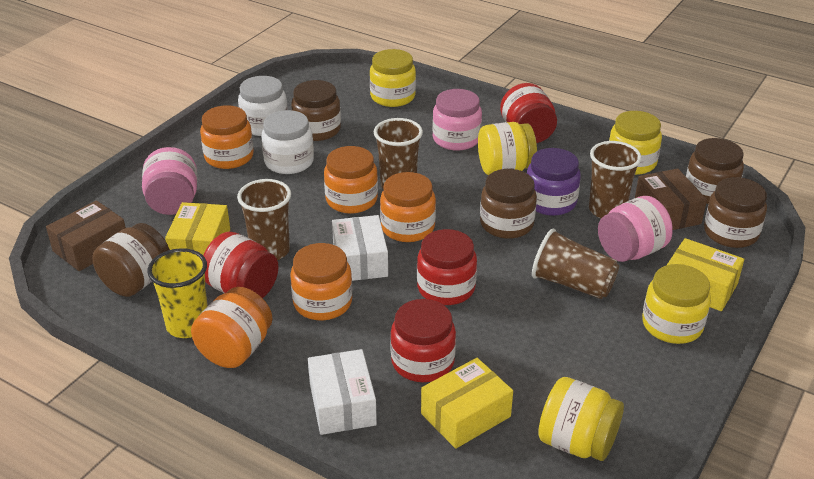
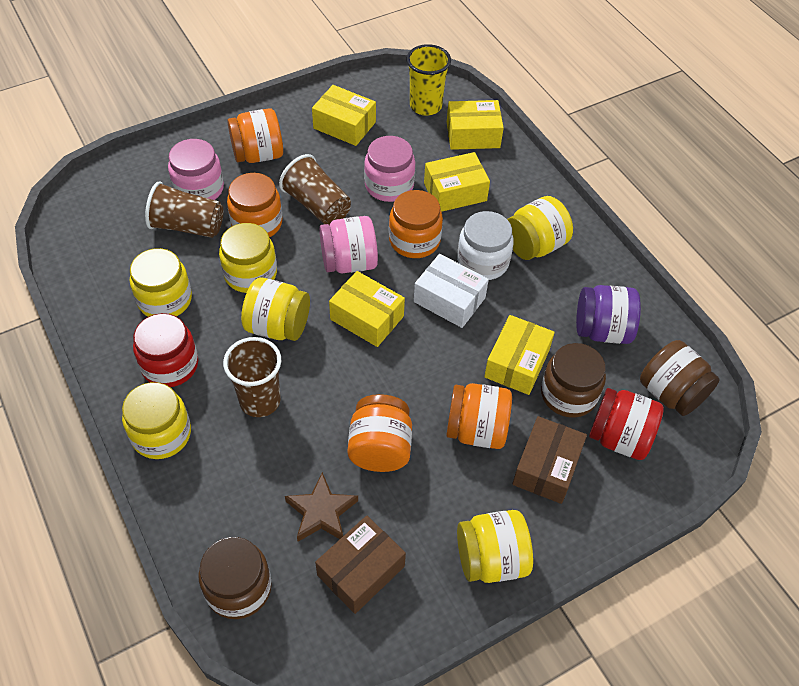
brown cup: 4 -> 3
brown jar: 5 -> 3
brown star: 0 -> 1
red jar: 4 -> 2
white box: 2 -> 1
white jar: 2 -> 1
yellow box: 3 -> 5
yellow jar: 5 -> 6

